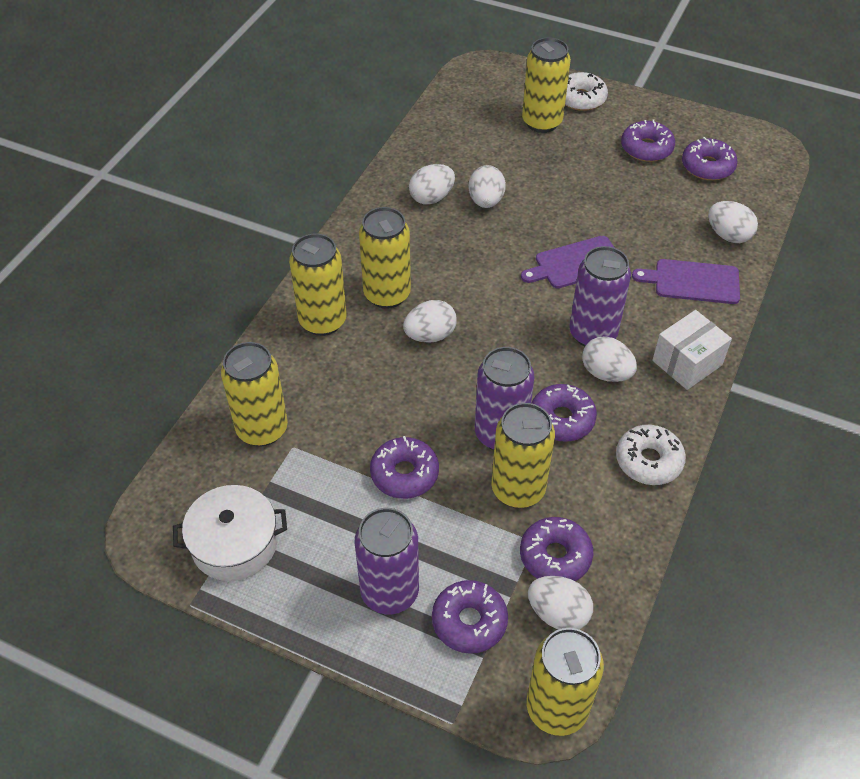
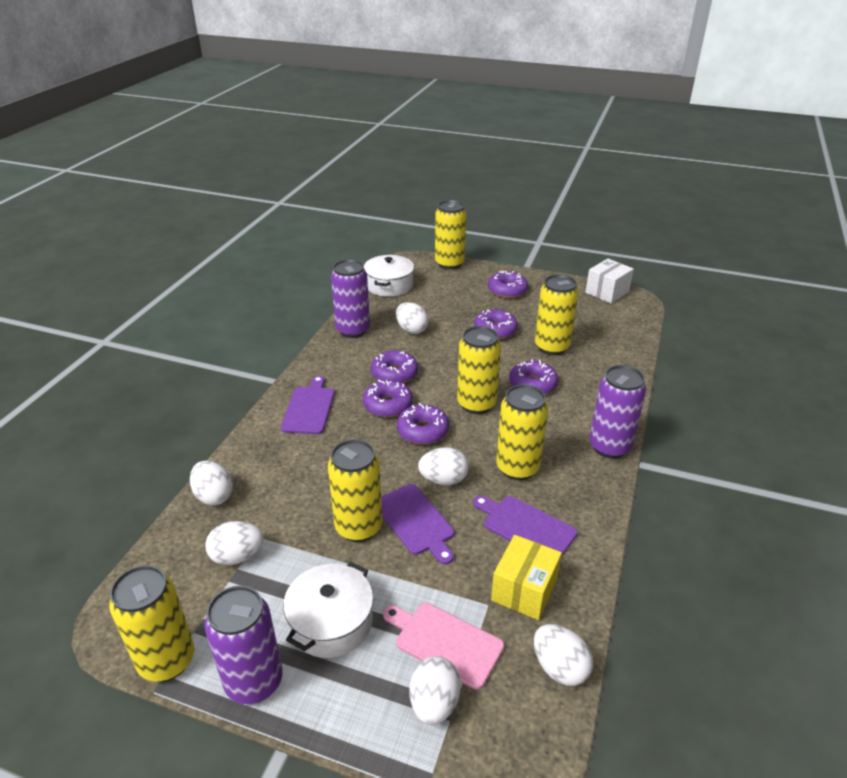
pink cutting board: 0 -> 1
purple cutting board: 2 -> 3
white donut: 2 -> 0
white pot: 1 -> 2
yellow box: 0 -> 1

